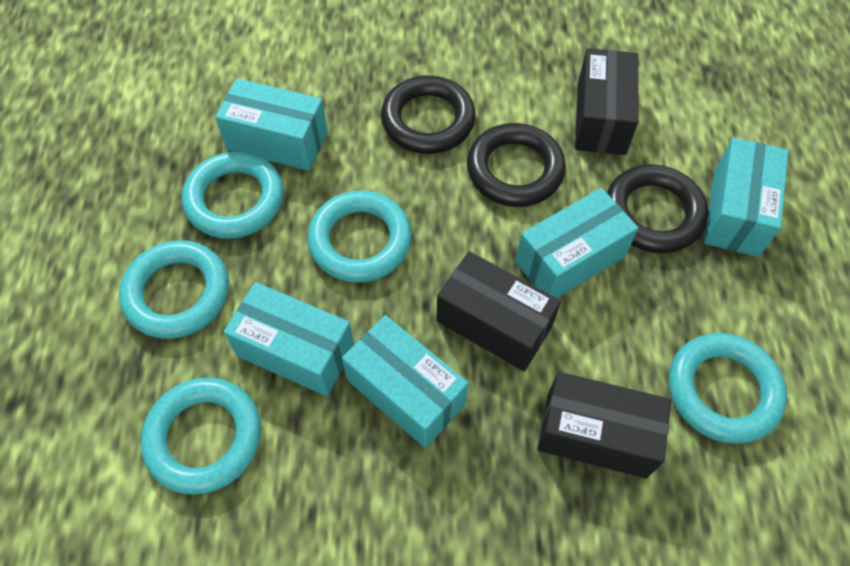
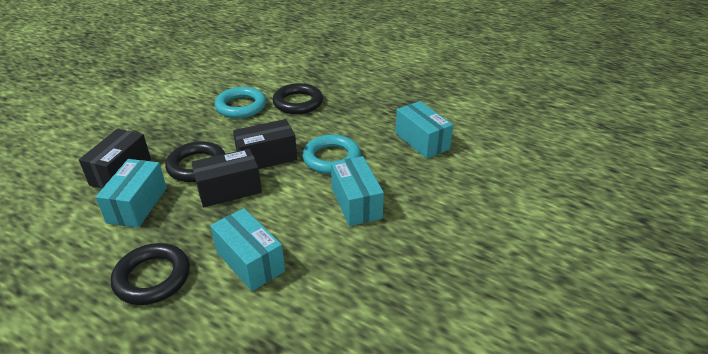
turquoise box: 5 -> 4
turquoise ring: 5 -> 2

